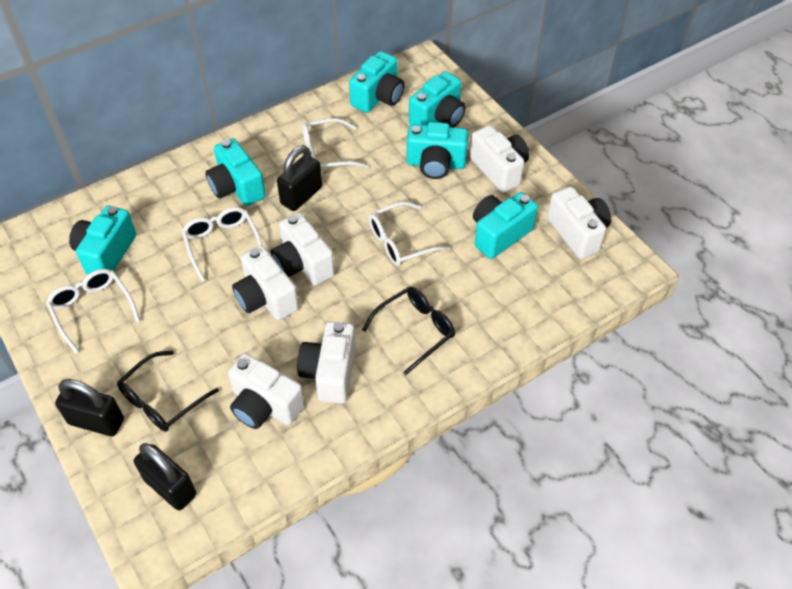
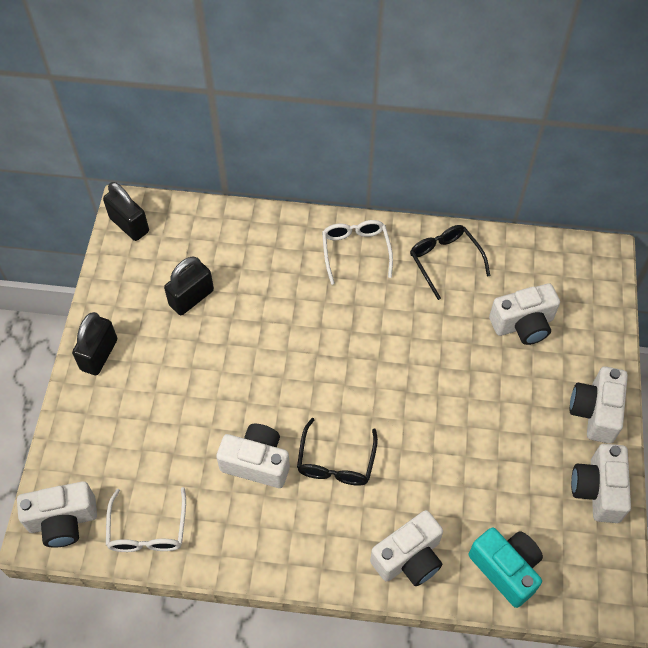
turquoise camera: 6 -> 1
white glasses: 4 -> 2

